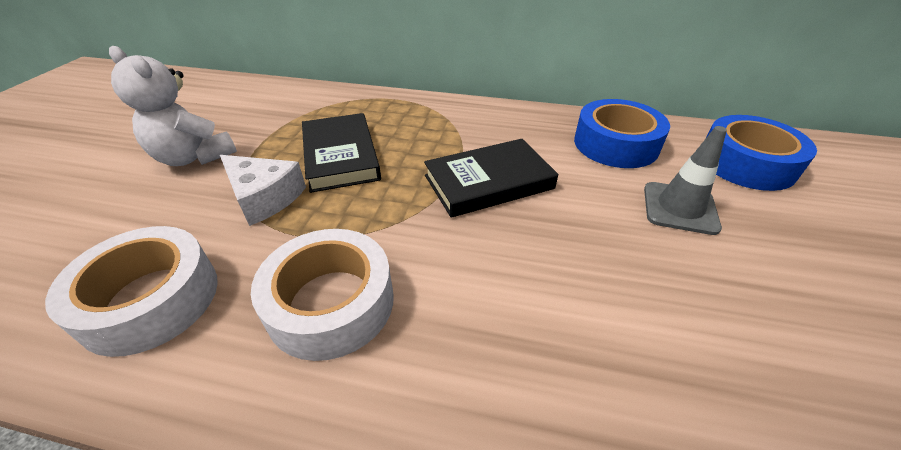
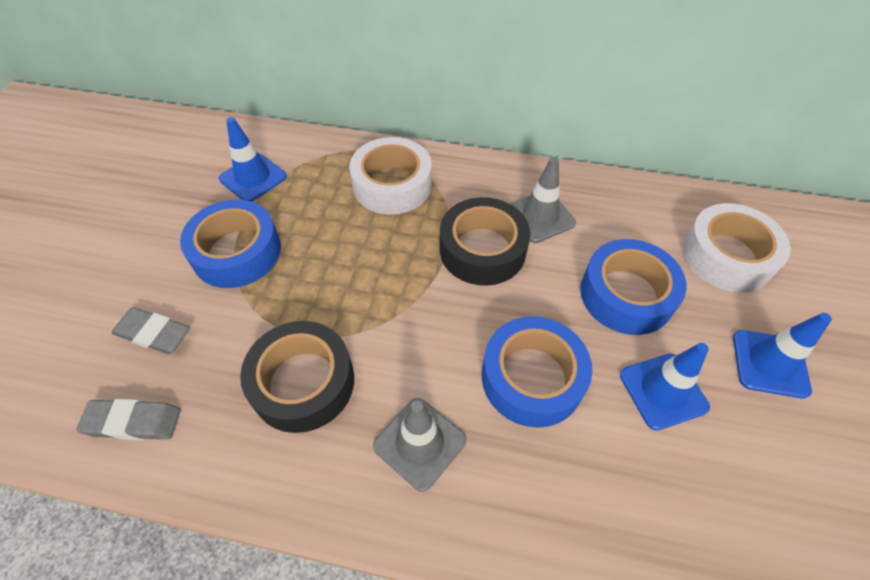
black book: 2 -> 0
black tape: 0 -> 2
blue tape: 2 -> 3
blue traffic cone: 0 -> 3
grey eraser: 0 -> 2
grey traffic cone: 1 -> 2
white cheese: 1 -> 0
white teddy bear: 1 -> 0

